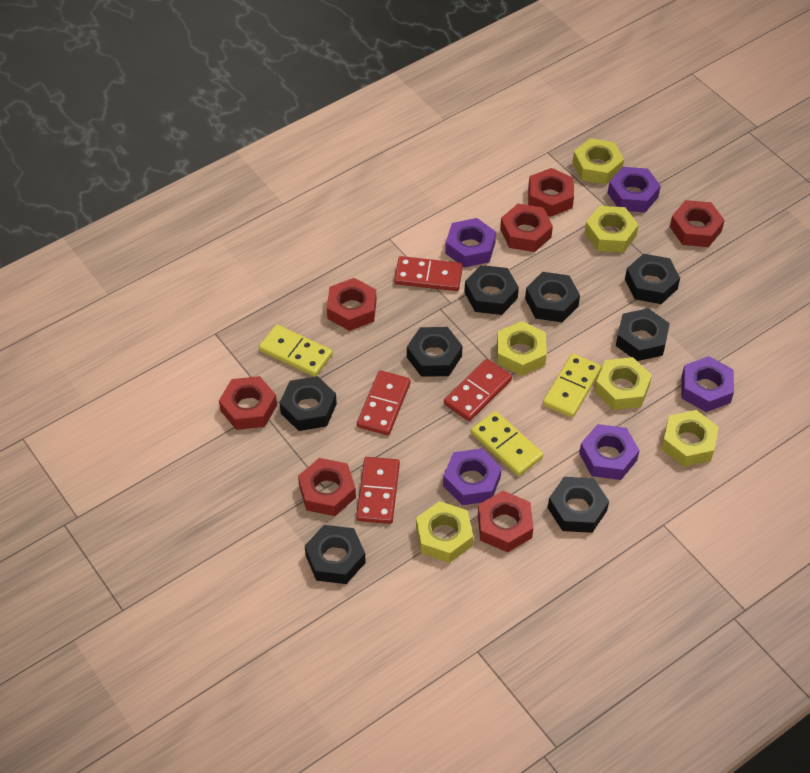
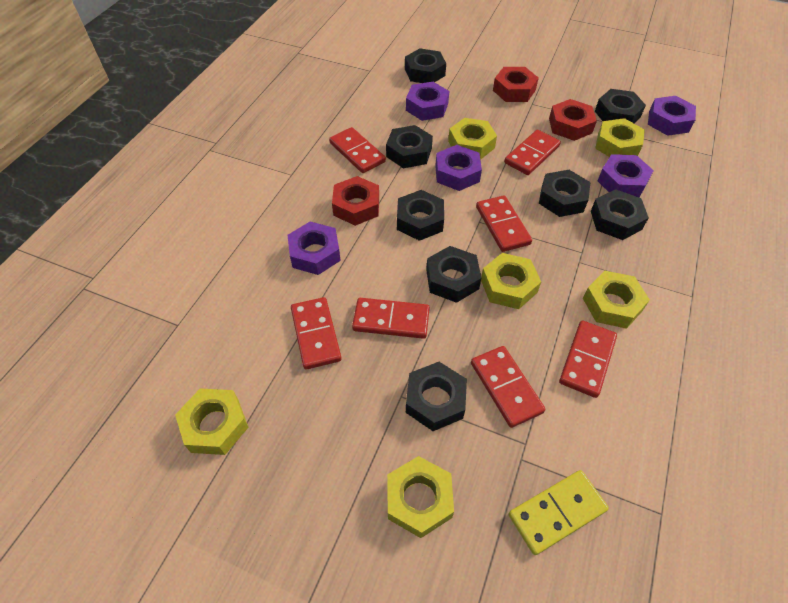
red domino: 4 -> 7
red nut: 7 -> 3
yellow domino: 3 -> 1

